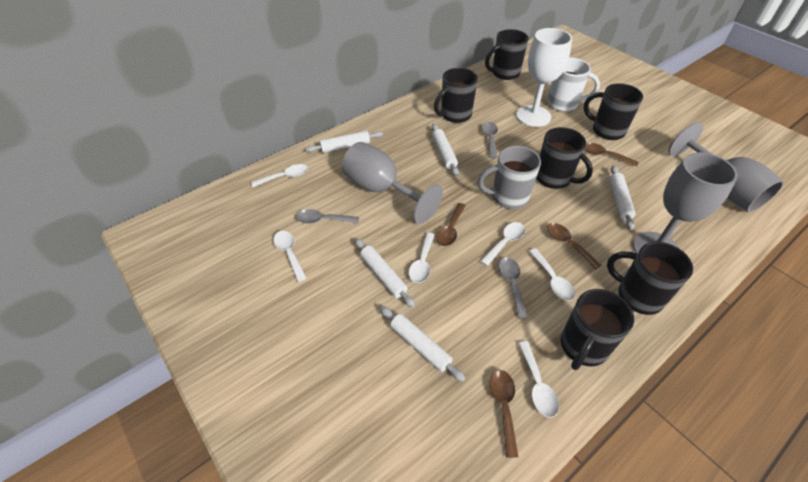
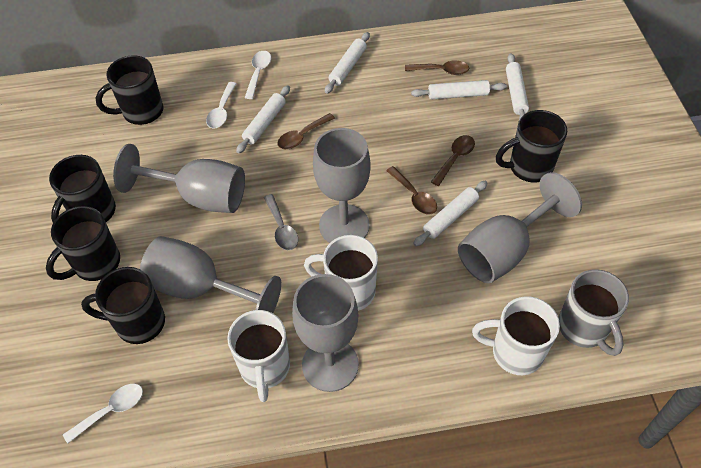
black mug: 6 -> 5
grey goblet: 3 -> 5
grey spoon: 3 -> 1
white goblet: 1 -> 0
white mug: 1 -> 3
white spoon: 6 -> 3

